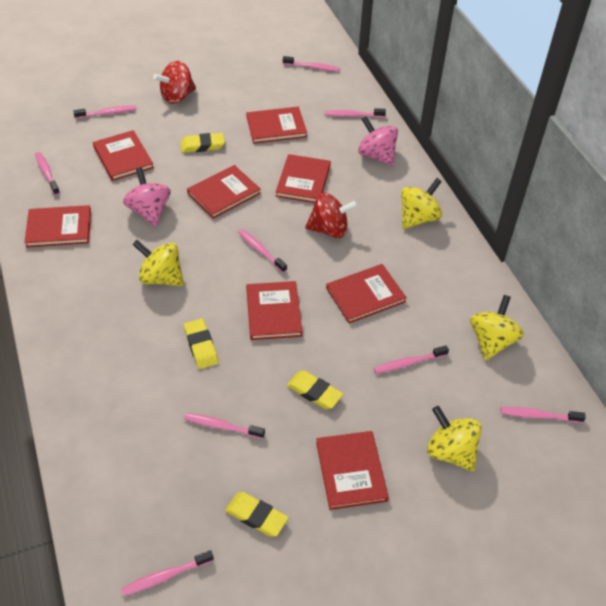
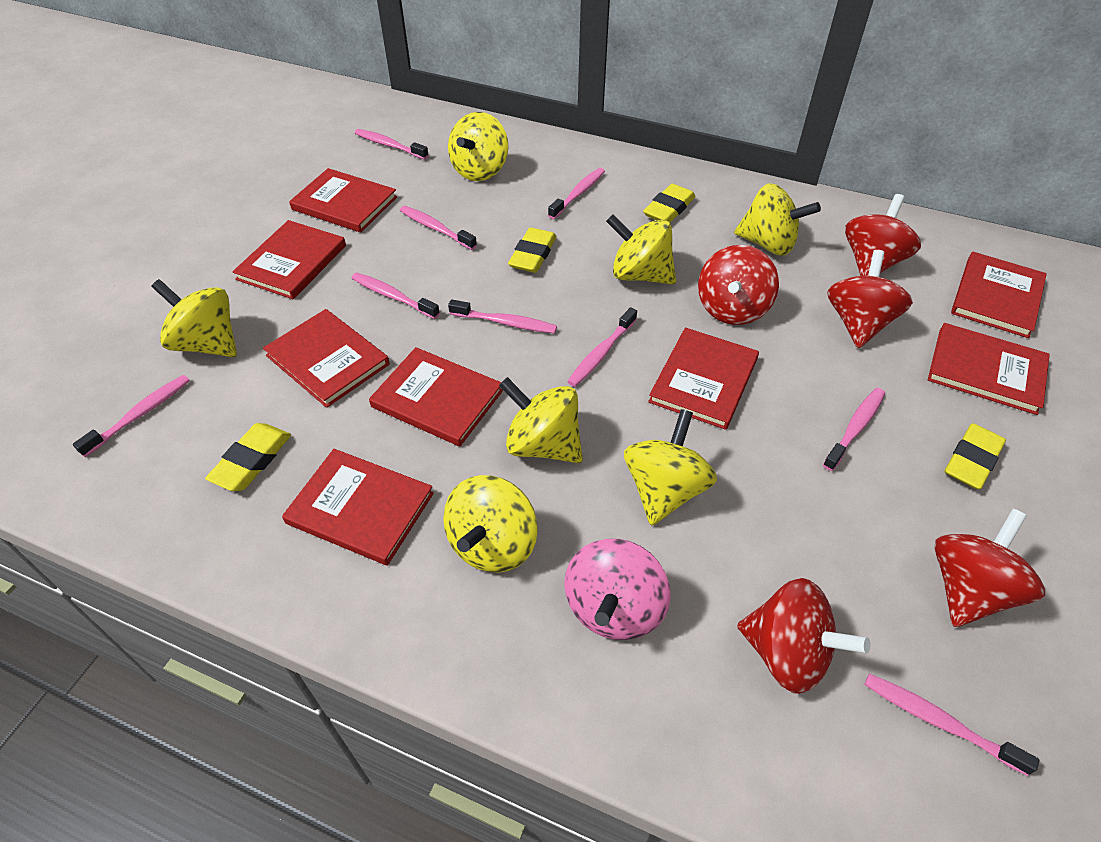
pink spinning top: 2 -> 1
red spinning top: 2 -> 5
yellow spinning top: 4 -> 7

